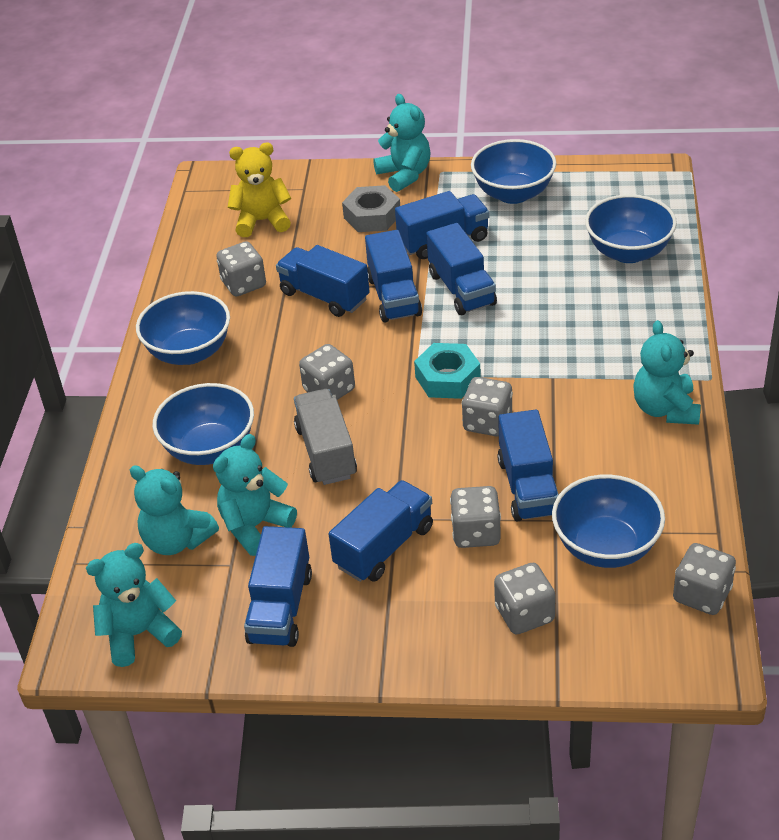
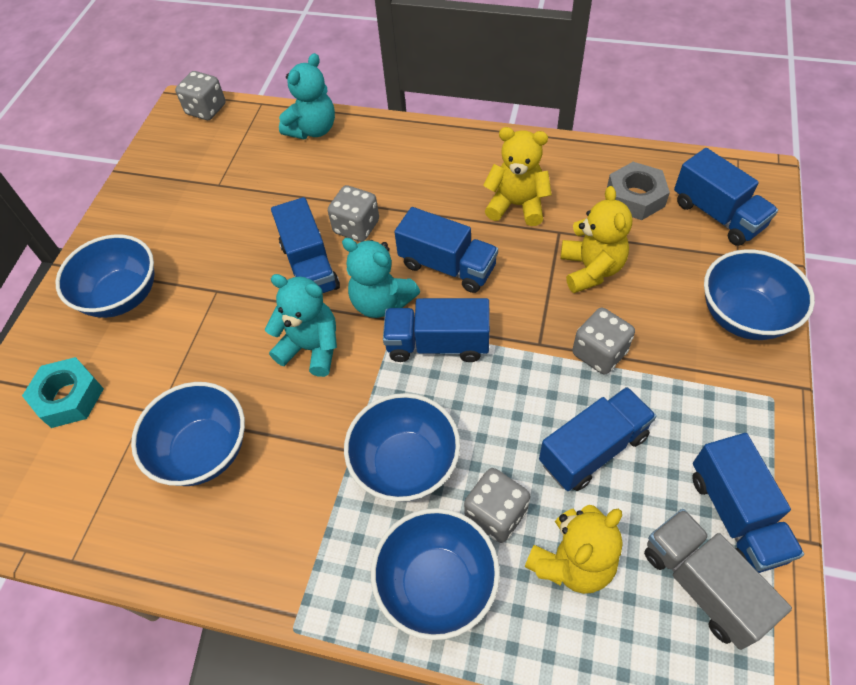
blue truck: 7 -> 6
grey dice: 6 -> 4
turquoise teddy bear: 5 -> 3
yellow teddy bear: 1 -> 3

